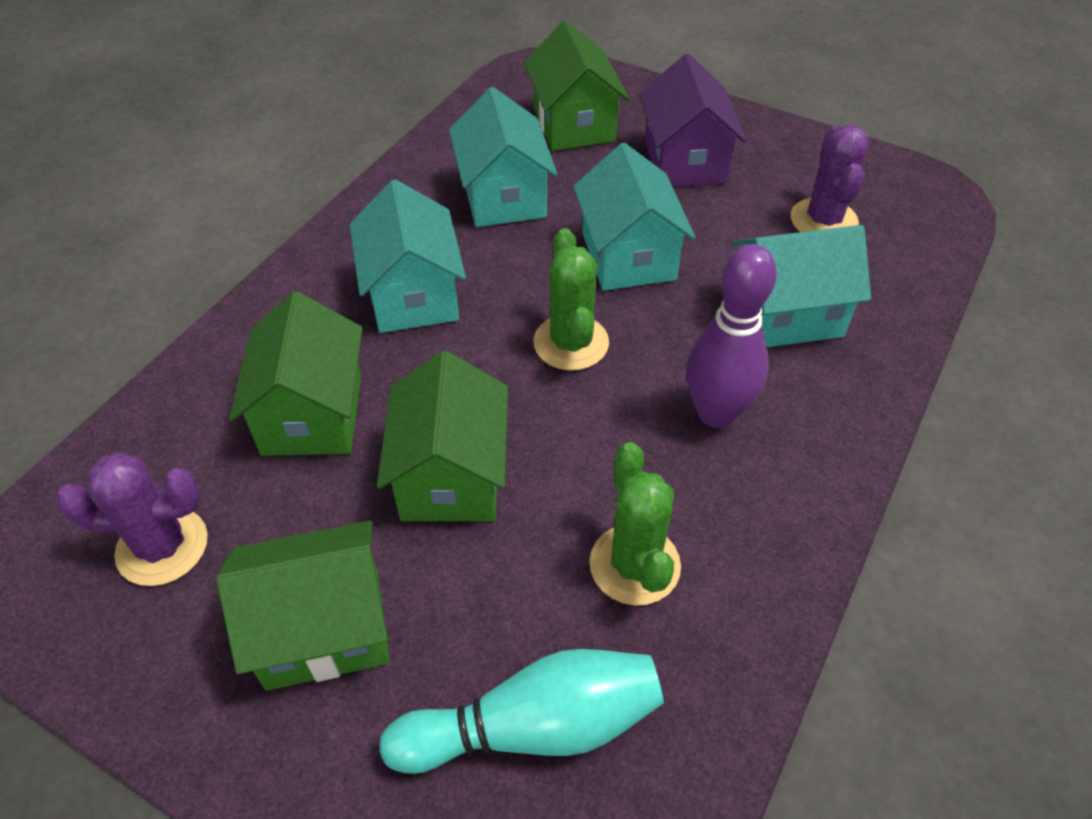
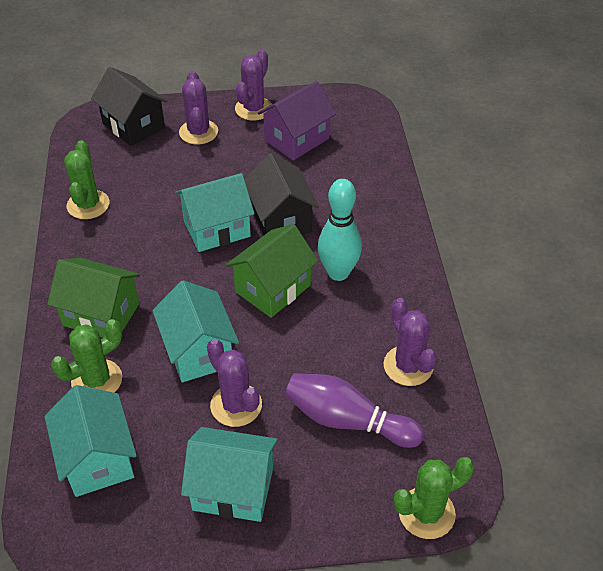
black house: 0 -> 2
green cactus: 2 -> 3
green house: 4 -> 2
purple cactus: 2 -> 4

